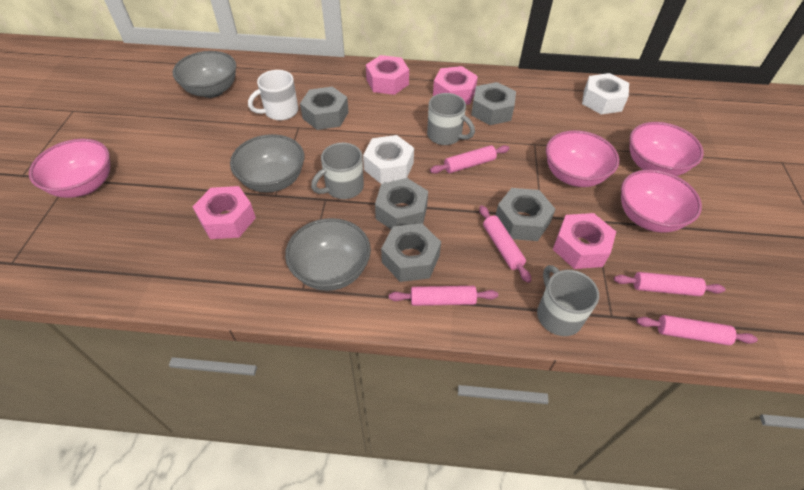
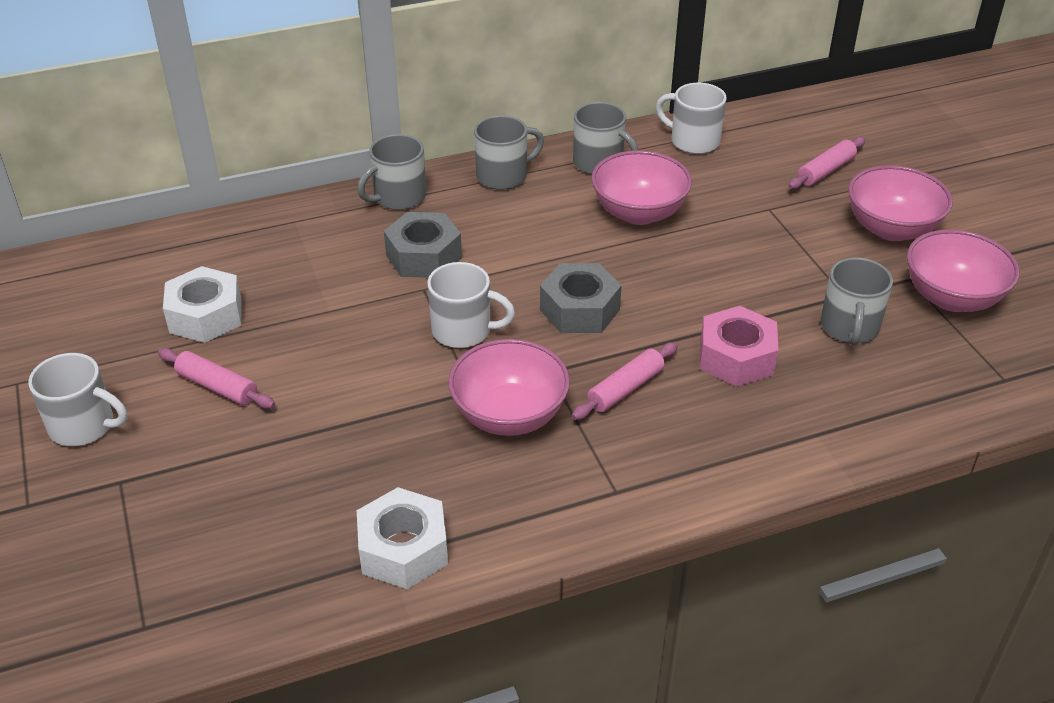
grey bowl: 3 -> 0
grey mug: 3 -> 4
grey nut: 5 -> 2
pink nut: 4 -> 1
pink rolling pin: 5 -> 3
white mug: 1 -> 3

